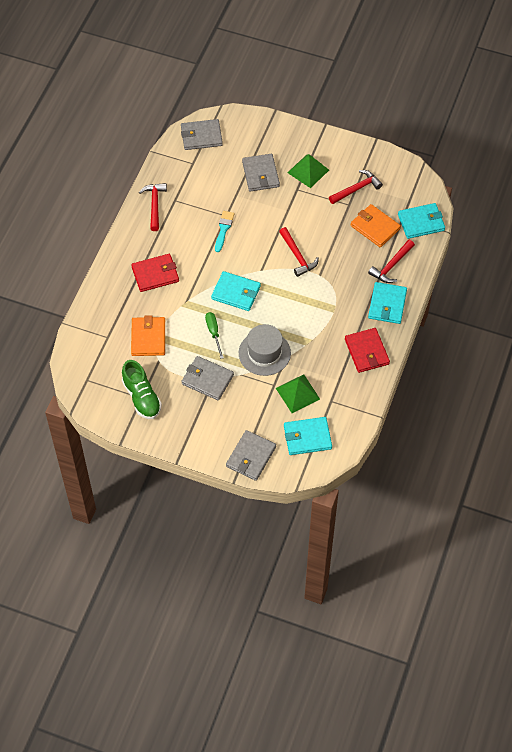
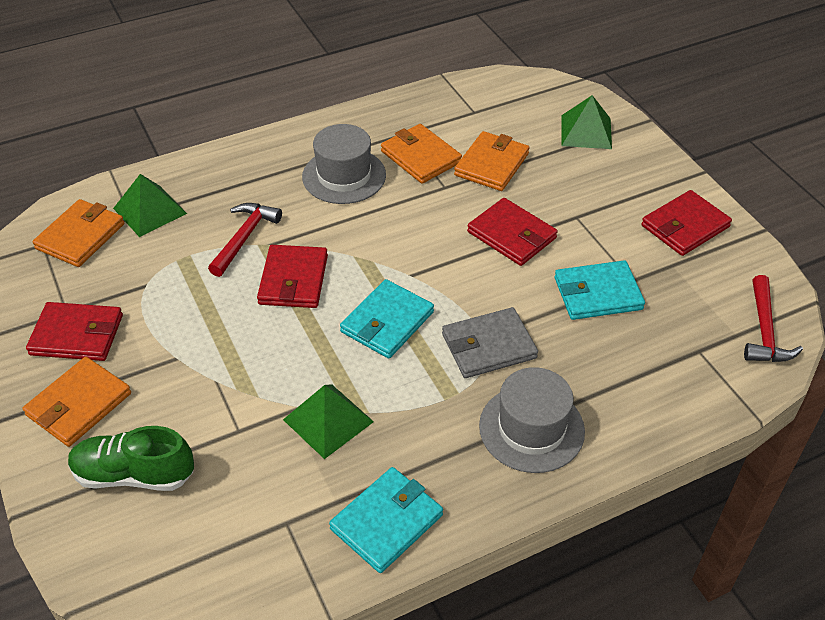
green pyramid: 2 -> 3
green screwdriver: 1 -> 0
grey hat: 1 -> 2
grey wallet: 4 -> 1
orange wallet: 2 -> 4
red hammer: 4 -> 2
red wallet: 2 -> 4
turquoise brush: 1 -> 0
turquoise wallet: 4 -> 3

